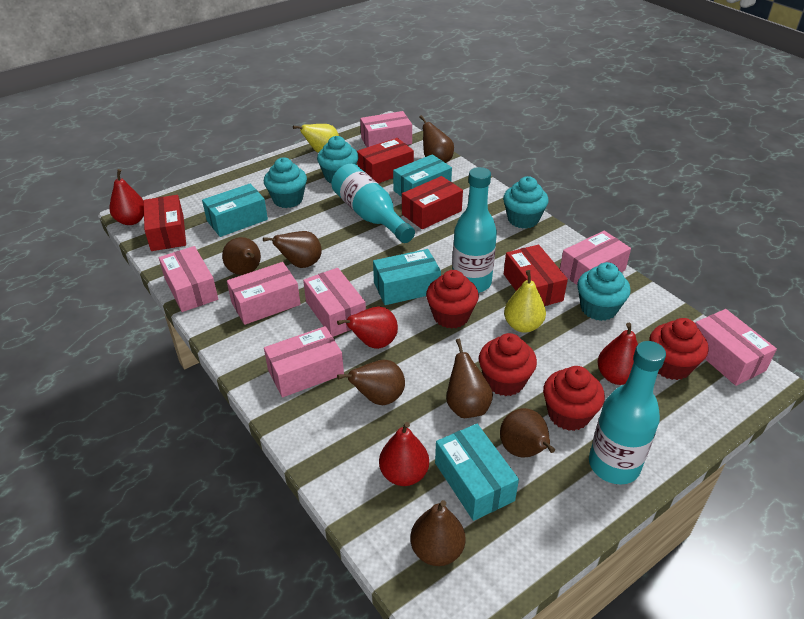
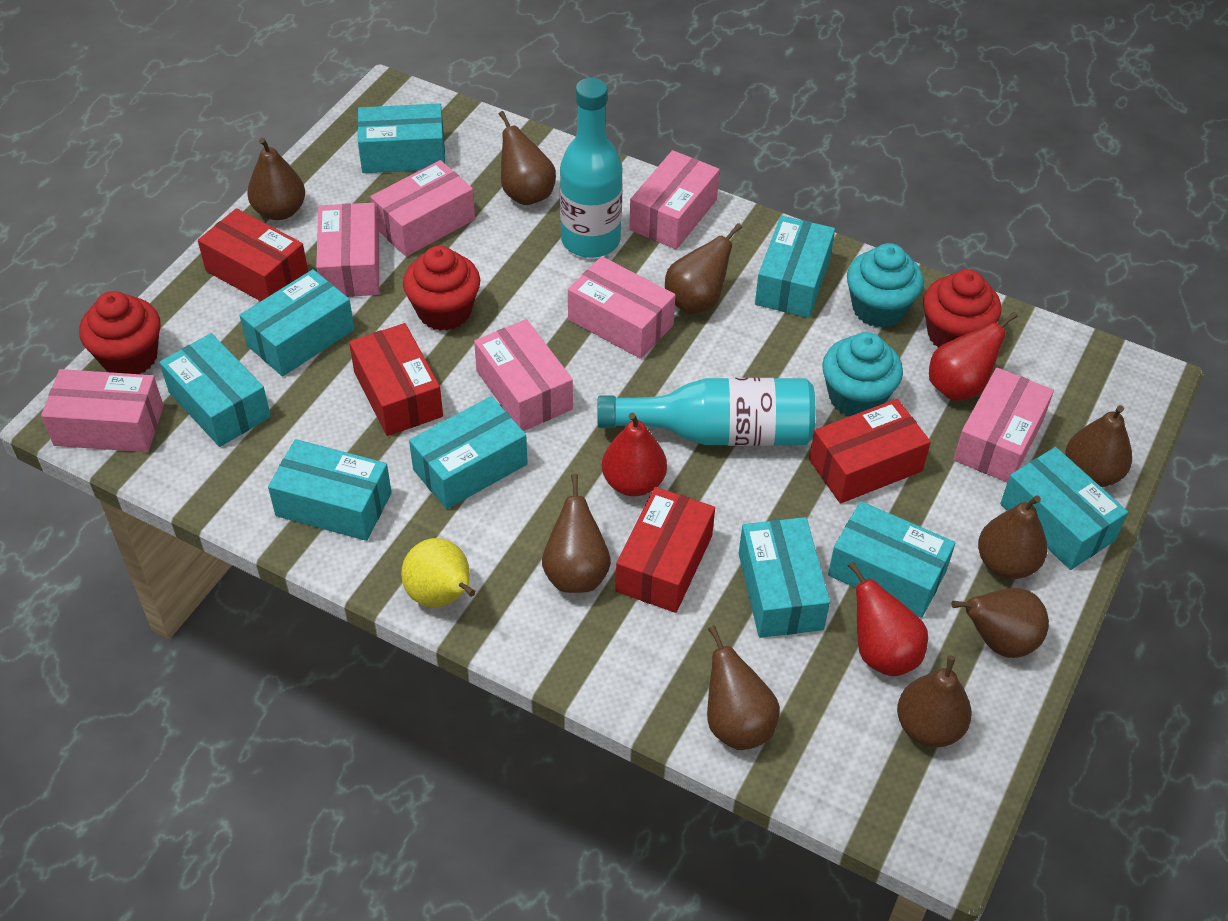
brown pear: 7 -> 9
red cupcake: 4 -> 3
red pear: 4 -> 3
turquoise bottle: 3 -> 2
turquoise box: 4 -> 9
turquoise cupcake: 4 -> 2
yellow pear: 2 -> 1

